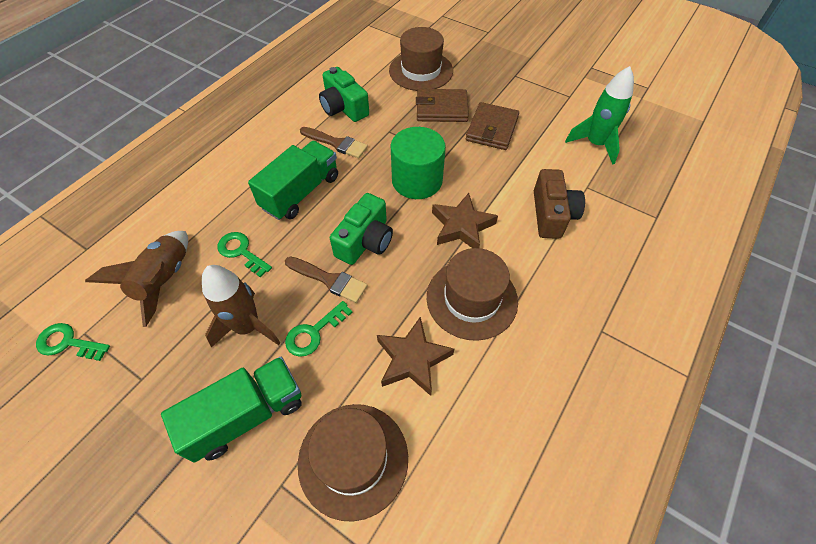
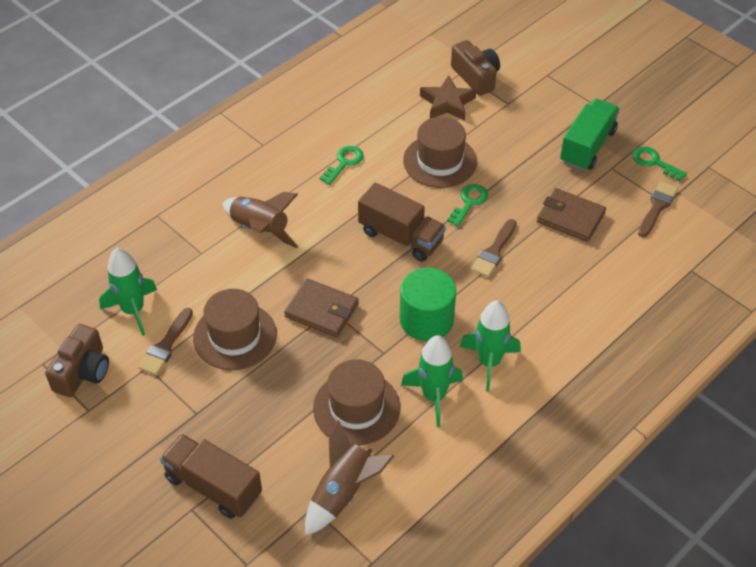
brown brush: 2 -> 3
brown camera: 1 -> 2
brown star: 2 -> 1
brown truck: 0 -> 2
green camera: 2 -> 0
green rocket: 1 -> 3
green truck: 2 -> 1

